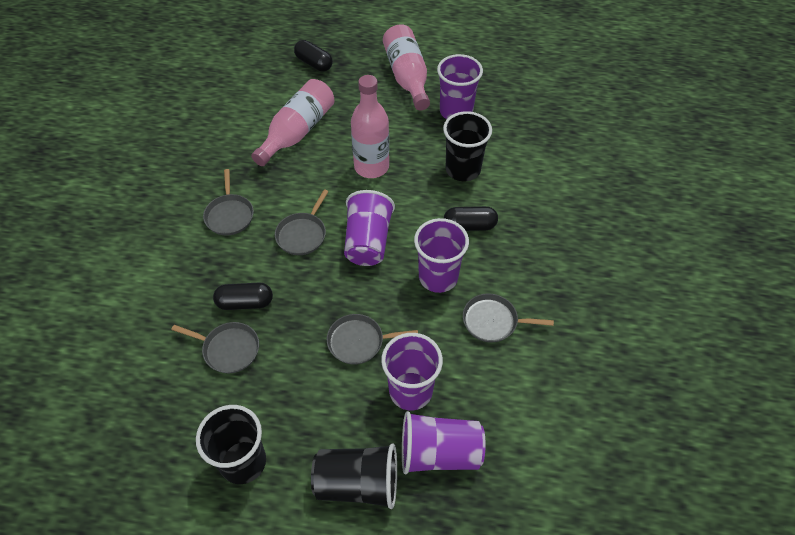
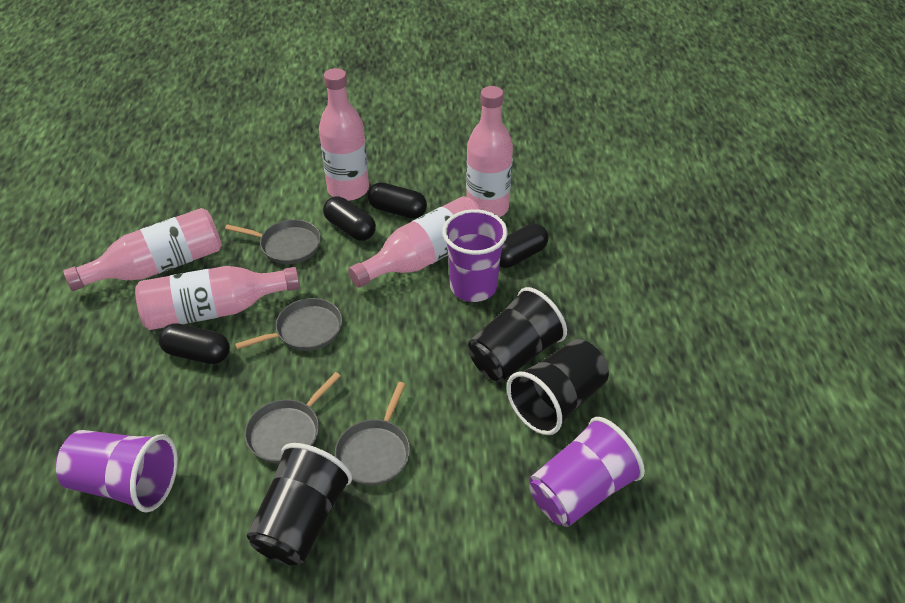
black capsule: 3 -> 4
grey pan: 5 -> 4
pink bottle: 3 -> 5
purple cup: 5 -> 3

